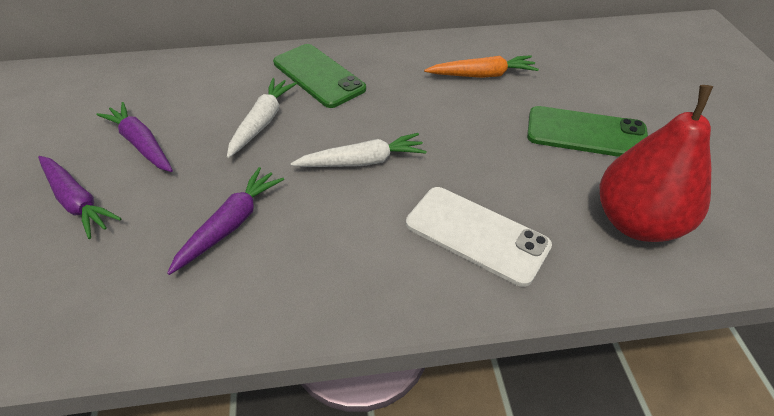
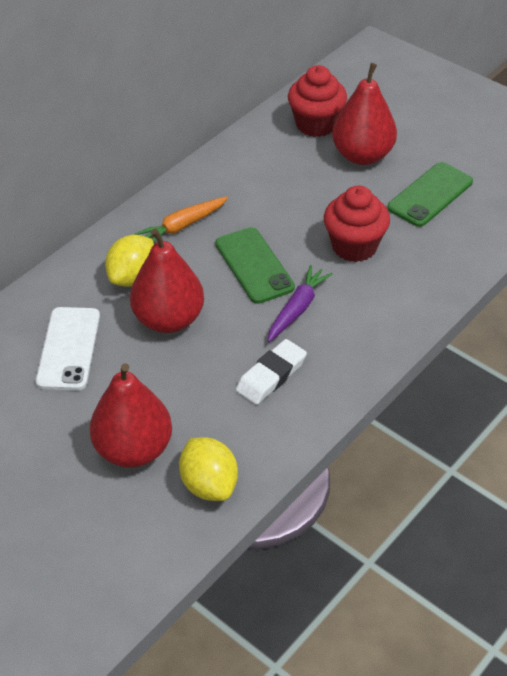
purple carrot: 3 -> 1
red cupcake: 0 -> 2
red pear: 1 -> 3
white carrot: 2 -> 0
white eraser: 0 -> 1
yellow lemon: 0 -> 2

